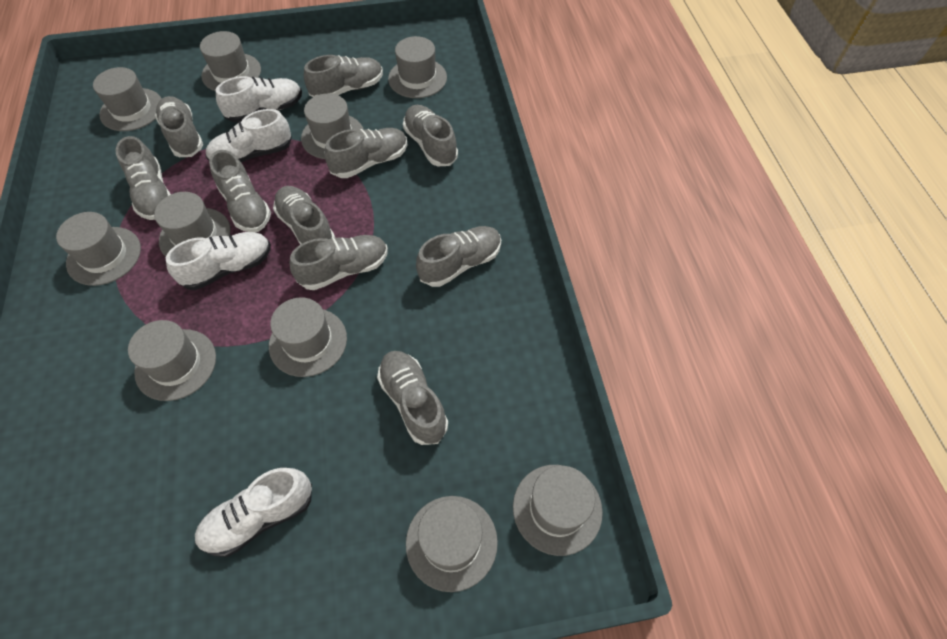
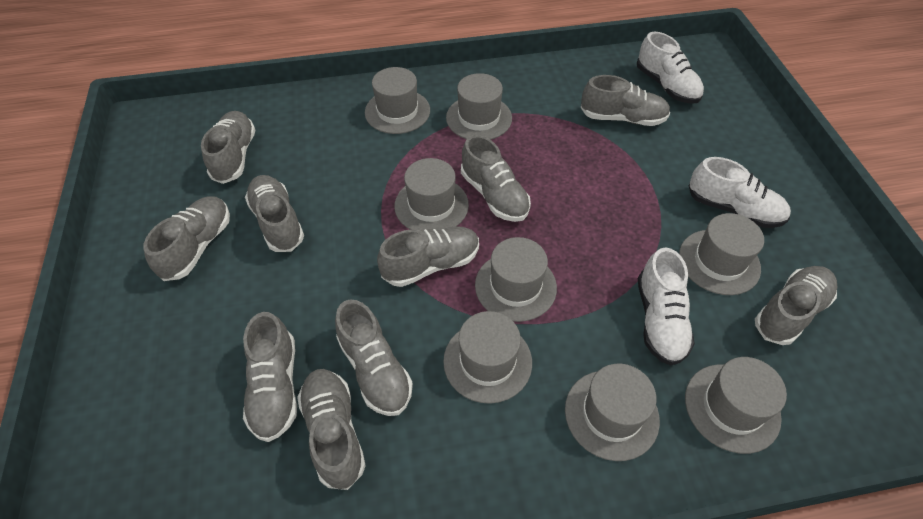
grey hat: 10 -> 8
white shoe: 4 -> 3

